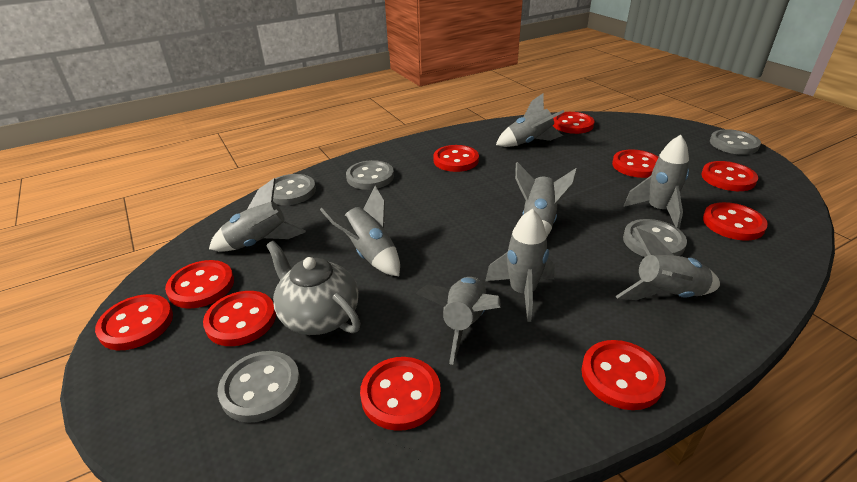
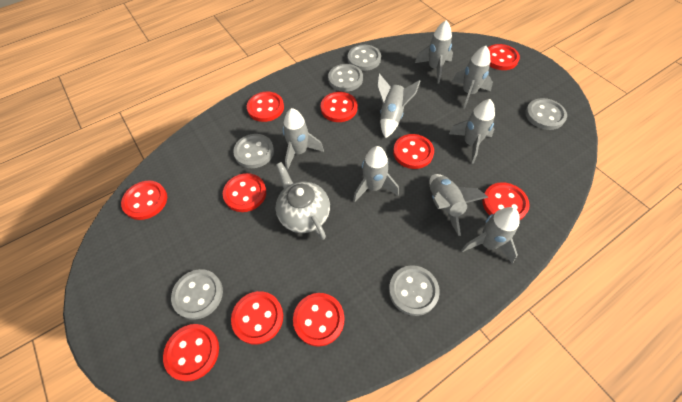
grey button: 5 -> 6

